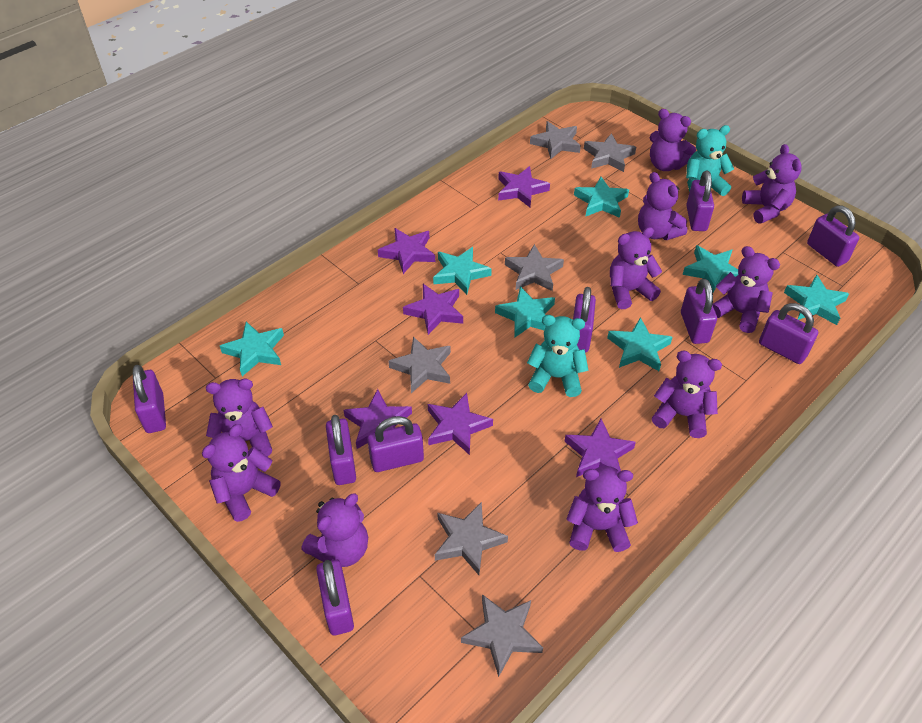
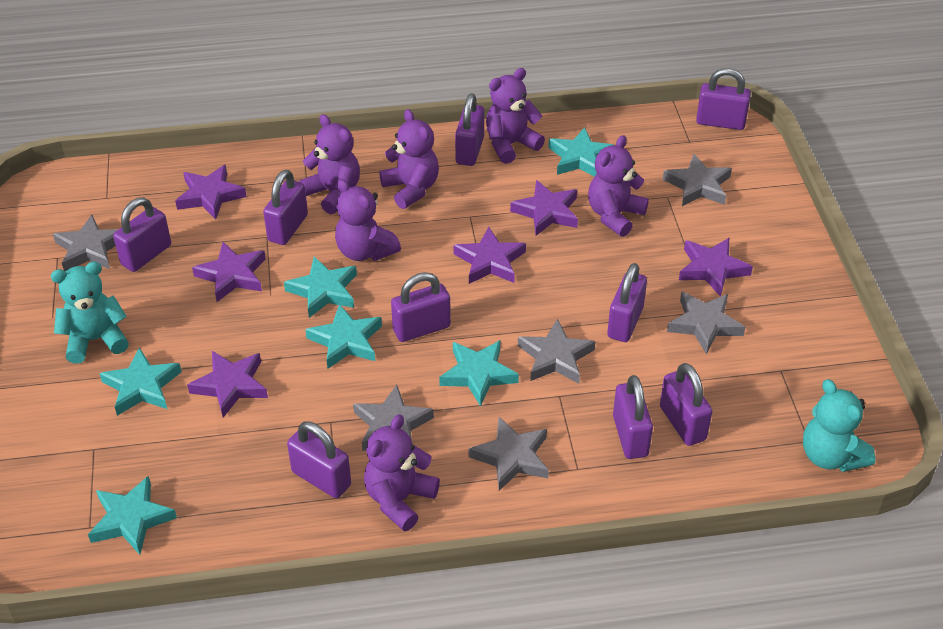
purple teddy bear: 10 -> 6
turquoise star: 7 -> 6

